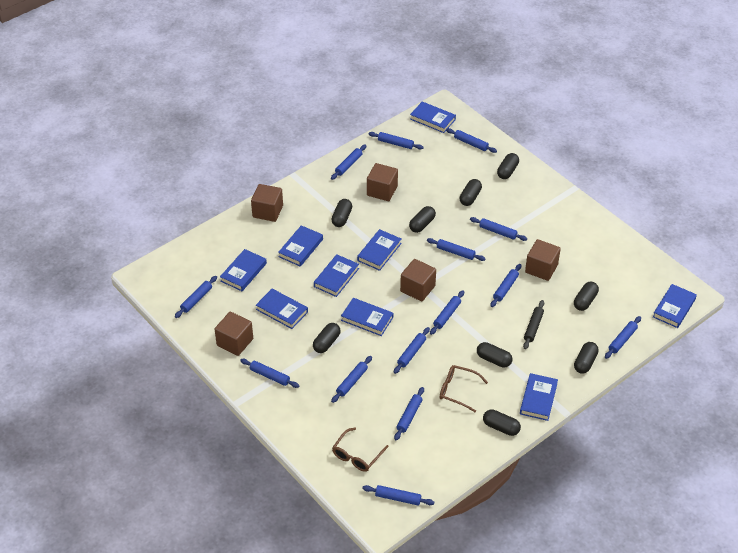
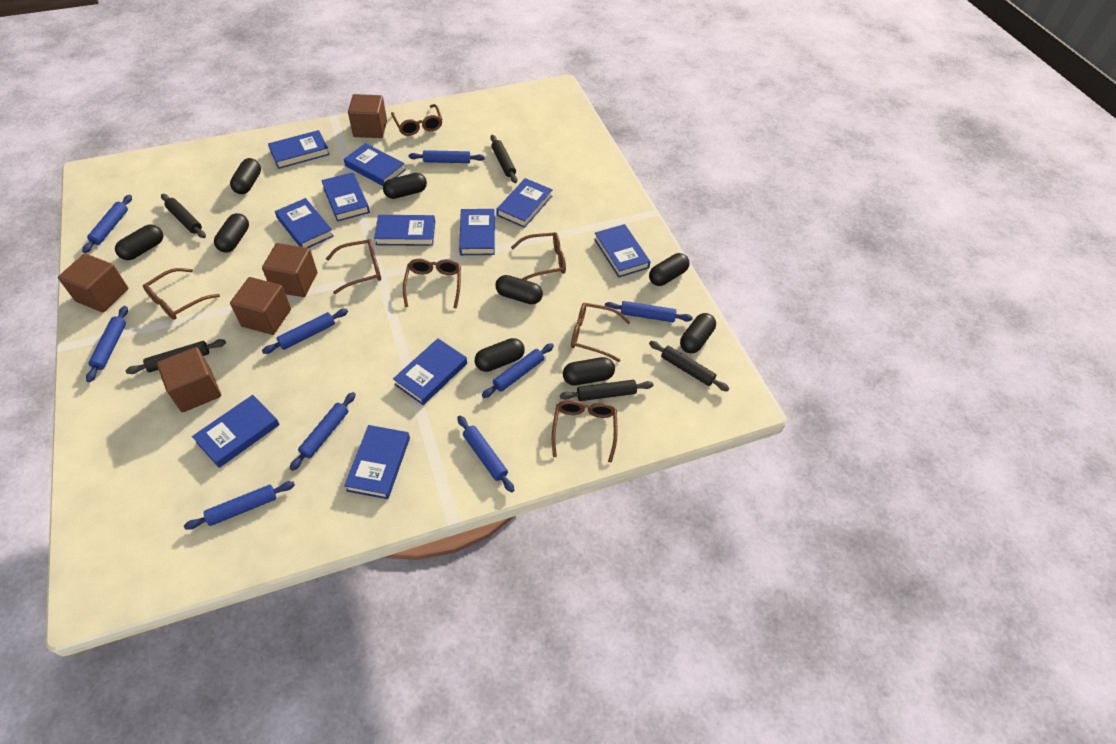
black rolling pin: 1 -> 5
blue book: 9 -> 11
blue rolling pin: 14 -> 9
brown glasses: 2 -> 7

